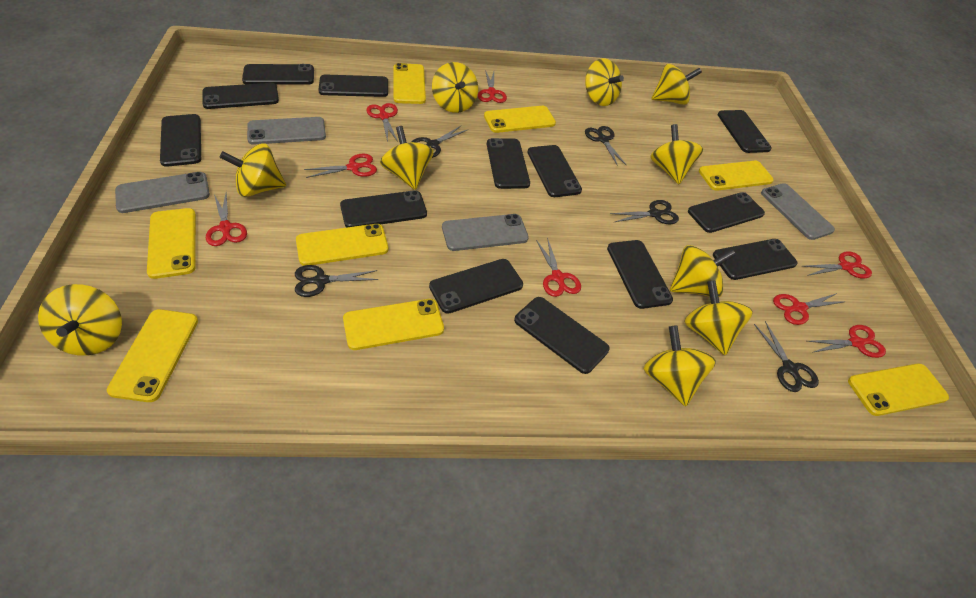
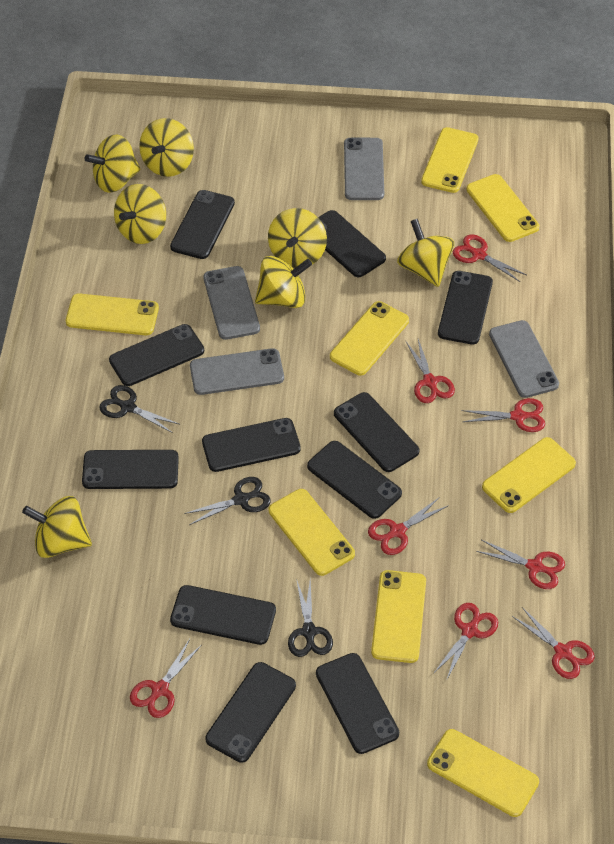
black phone: 13 -> 11
black scissors: 5 -> 3
yellow spinning top: 10 -> 7

